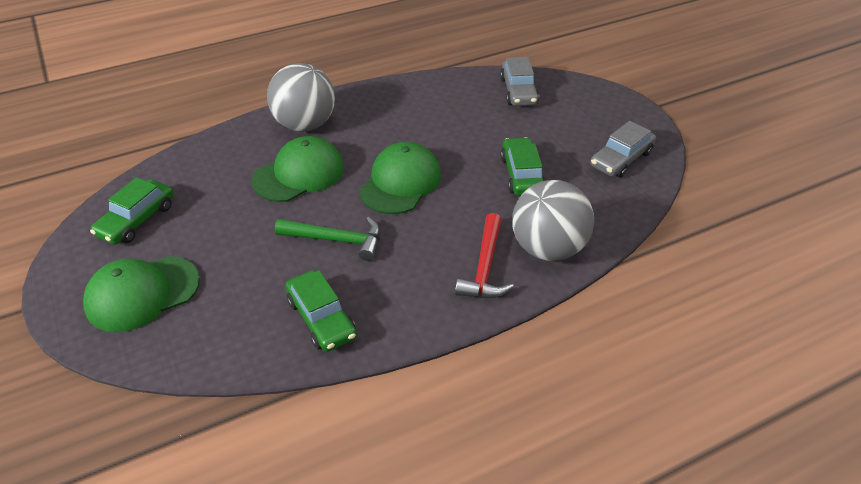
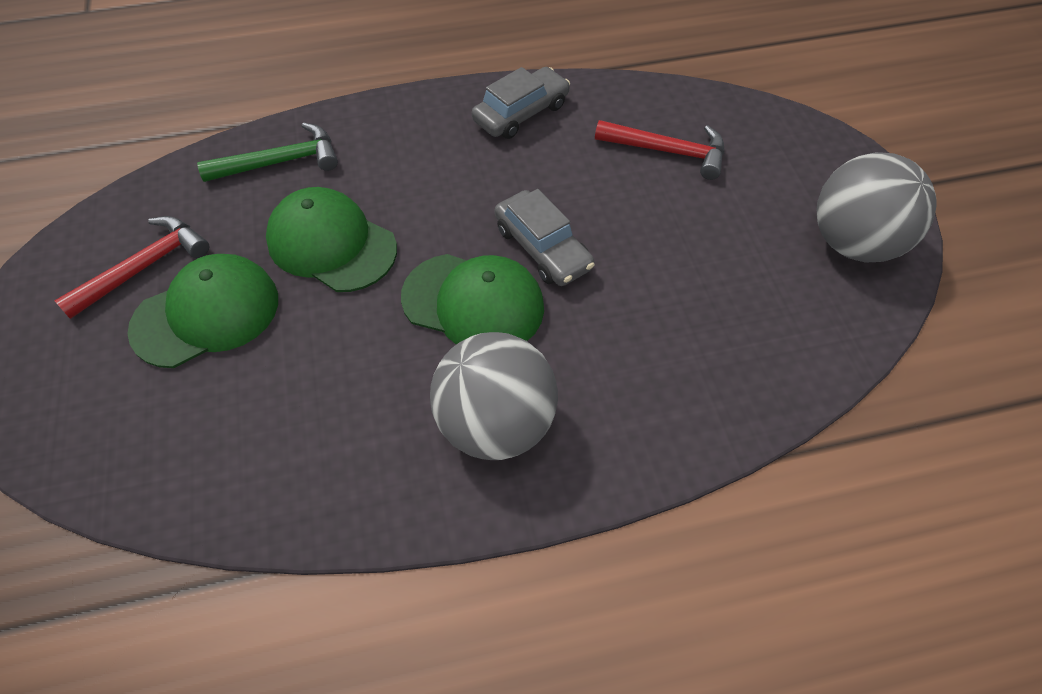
green car: 3 -> 0
red hammer: 1 -> 2

